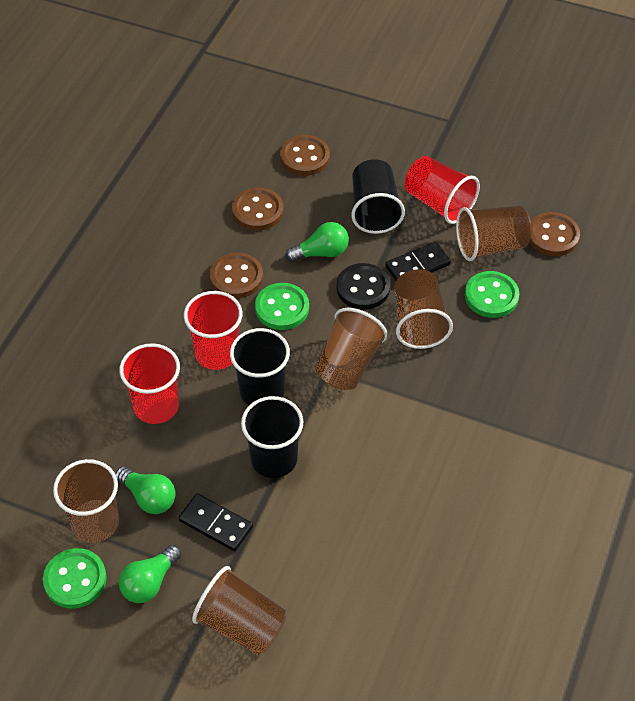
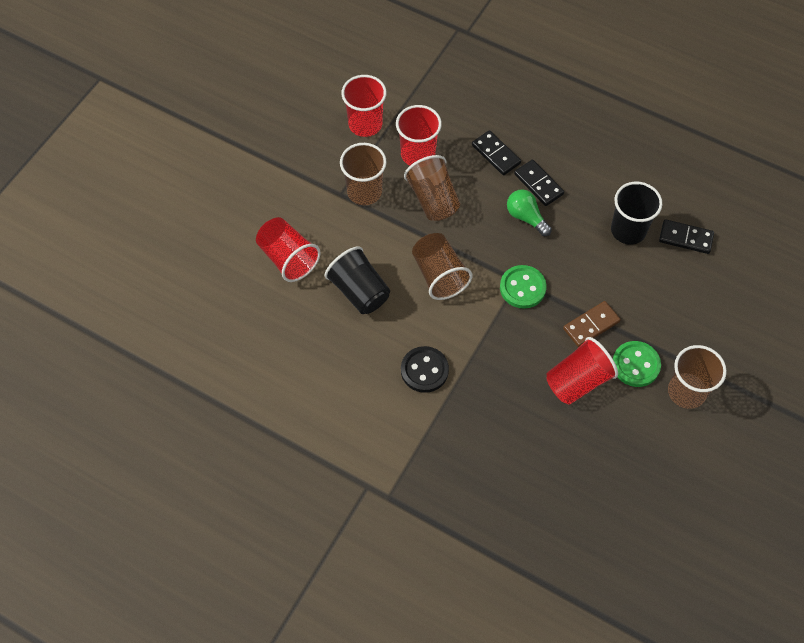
black cup: 3 -> 2
black domino: 2 -> 3
brown button: 4 -> 0
brown cup: 5 -> 4
brown domino: 0 -> 1
green button: 3 -> 2
green light bulb: 3 -> 1
red cup: 3 -> 4

